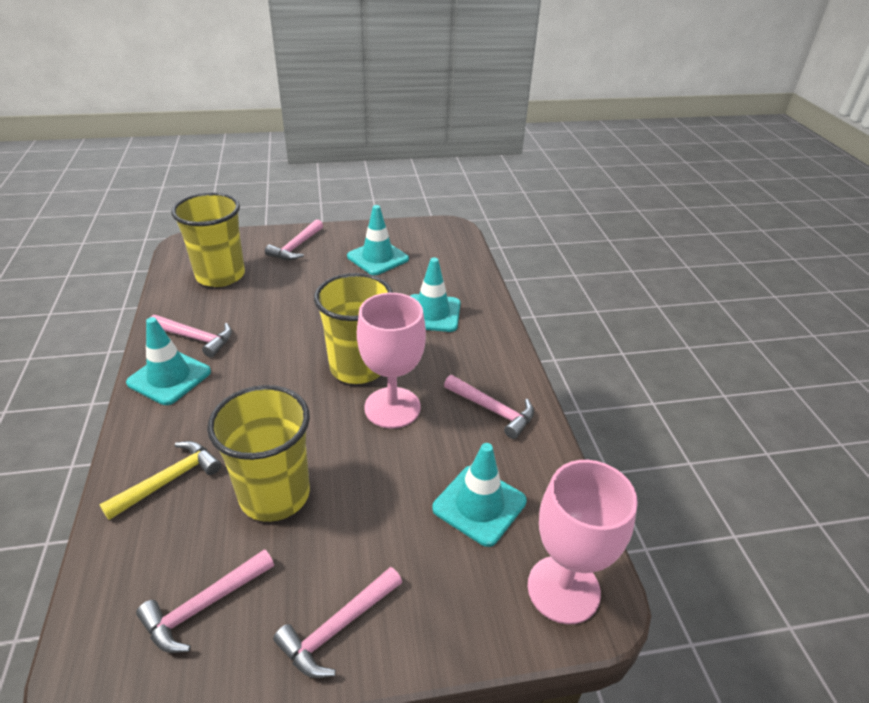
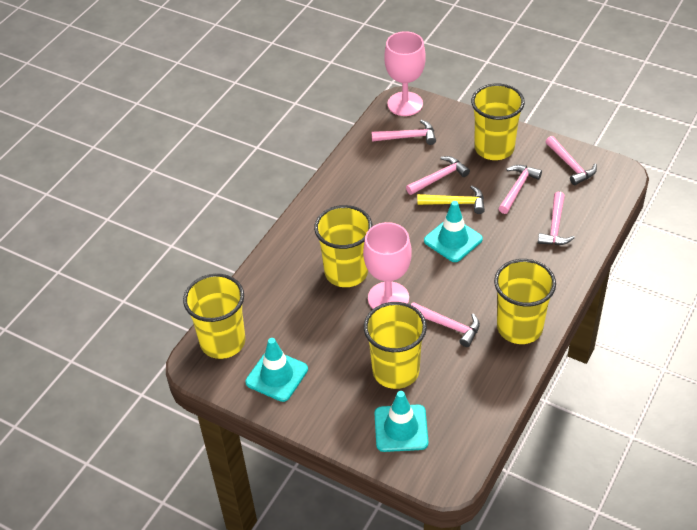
pink hammer: 5 -> 6
turquoise traffic cone: 4 -> 3
yellow cup: 3 -> 5

